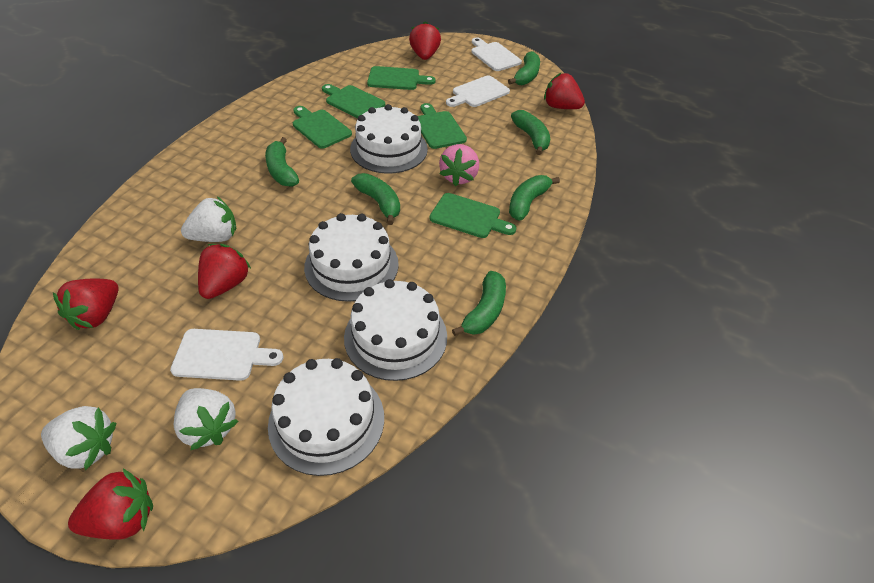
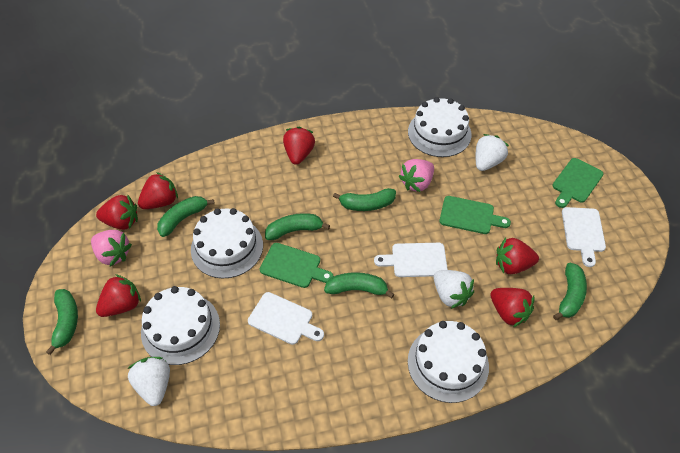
green cutting board: 5 -> 3
pink strawberry: 1 -> 2
red strawberry: 5 -> 6

